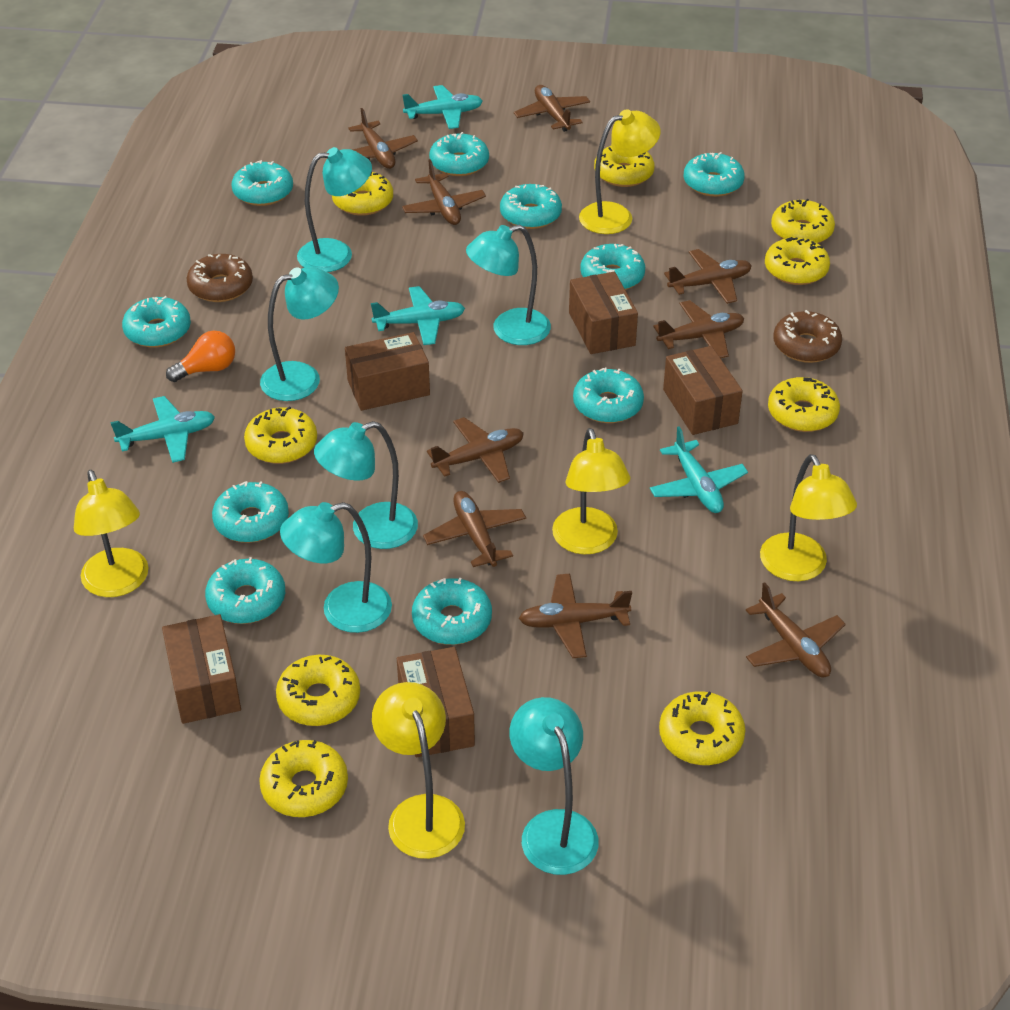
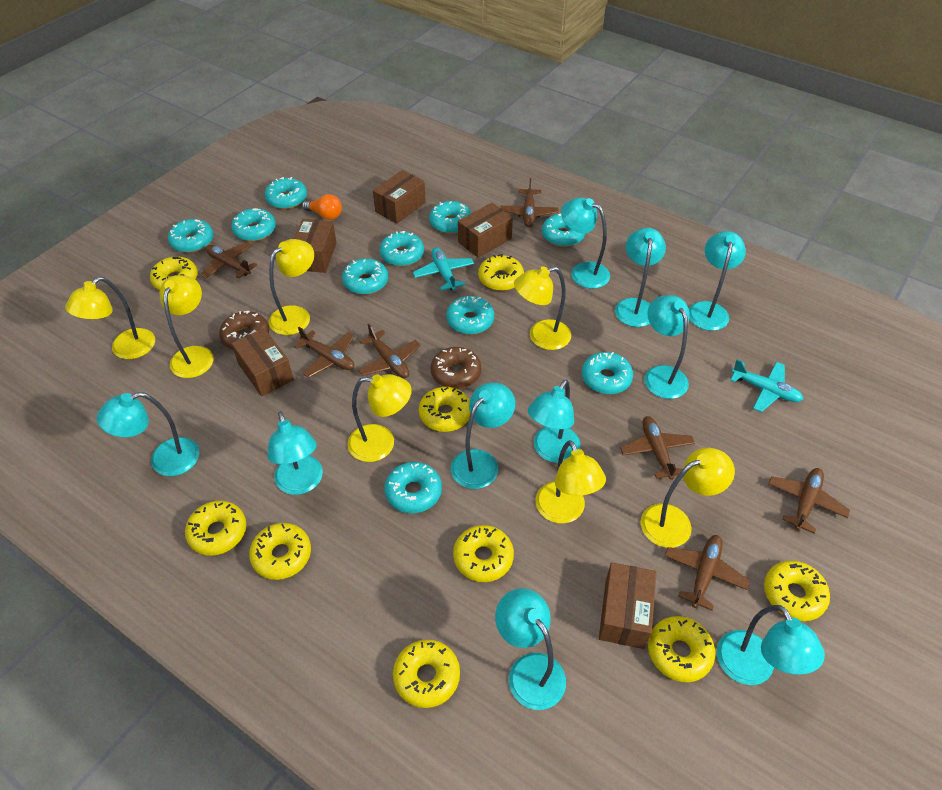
brown plane: 9 -> 7
turquoise lamp: 6 -> 10
turquoise plane: 4 -> 2
yellow lamp: 5 -> 7

